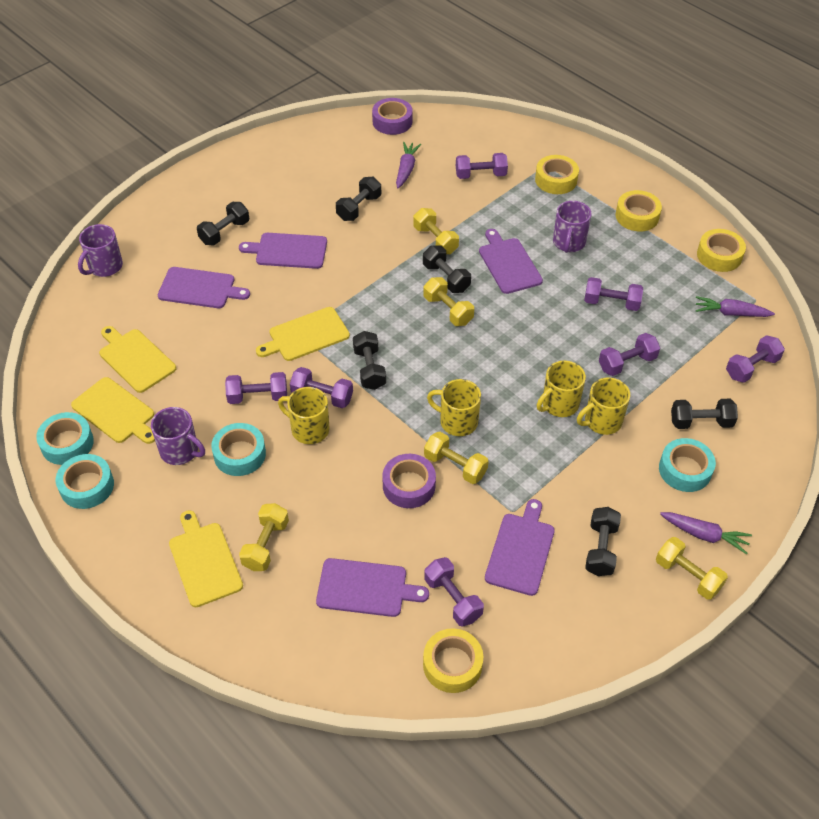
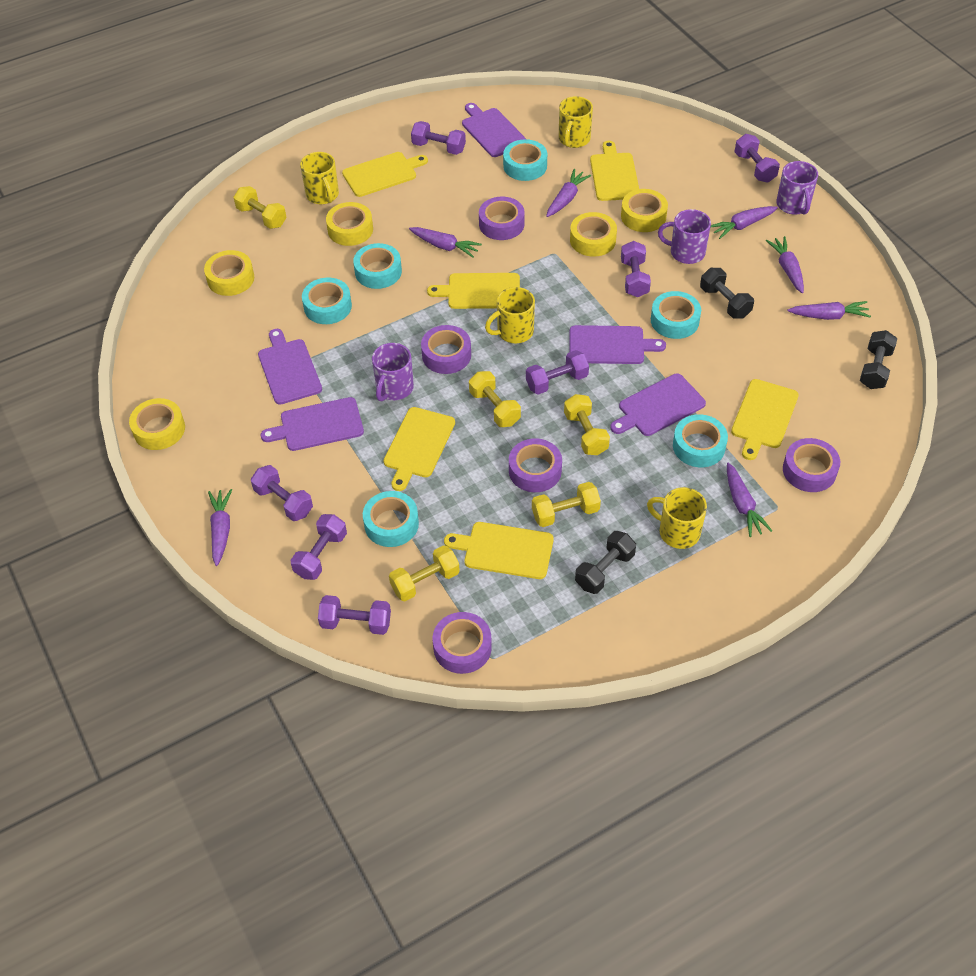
black dumbbell: 6 -> 3
purple carrot: 3 -> 7
purple tape: 2 -> 5
turquoise tape: 4 -> 6
yellow cutting board: 4 -> 6
yellow tape: 4 -> 5

